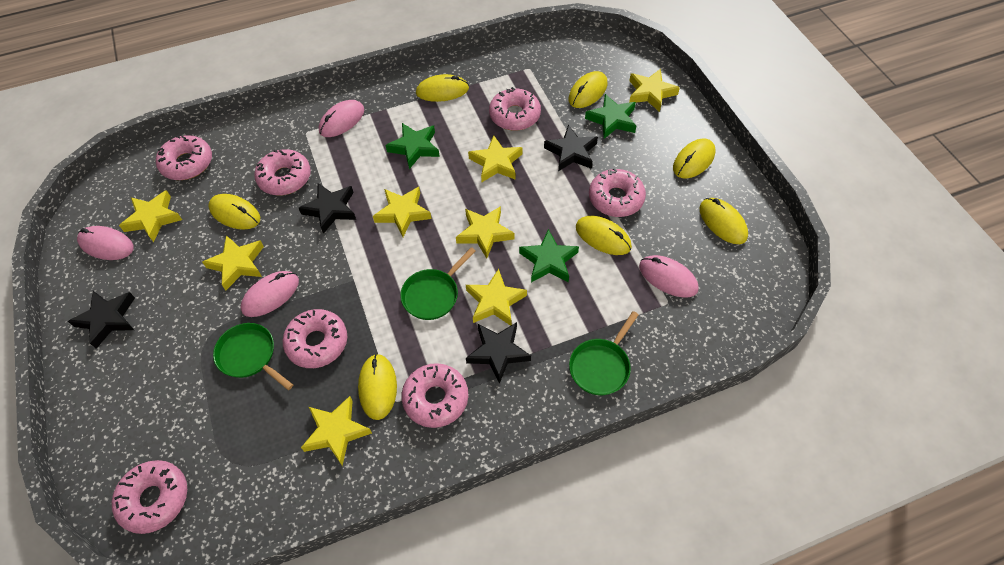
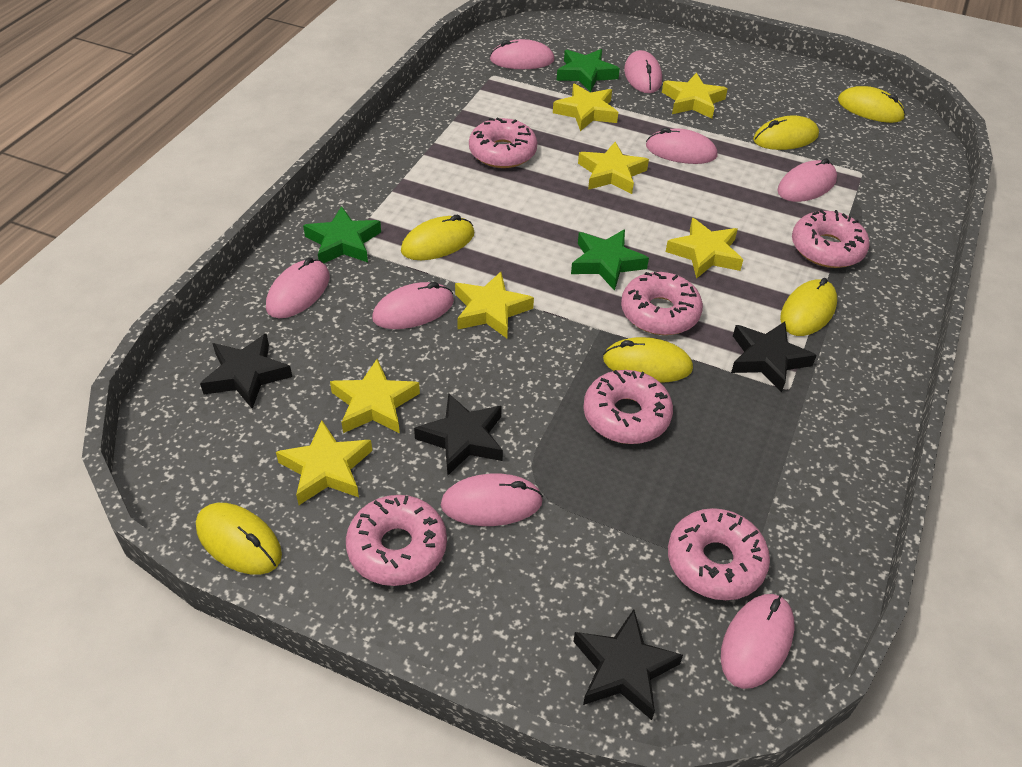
green pan: 3 -> 0
pink donut: 7 -> 6
pink mouse: 4 -> 8
yellow mouse: 7 -> 6
yellow star: 8 -> 7

